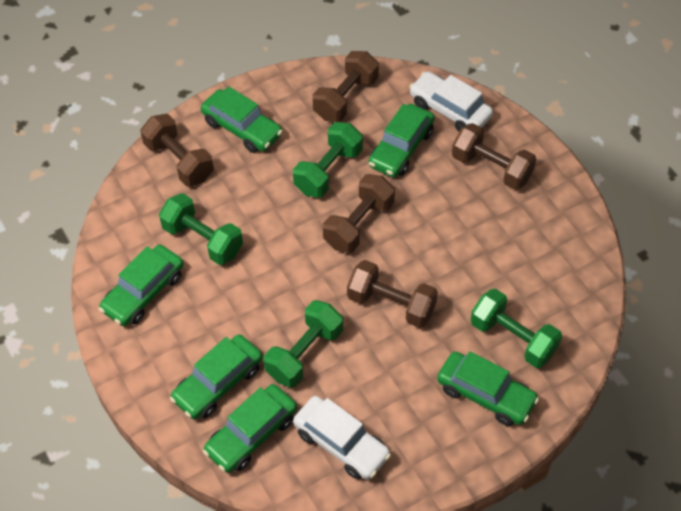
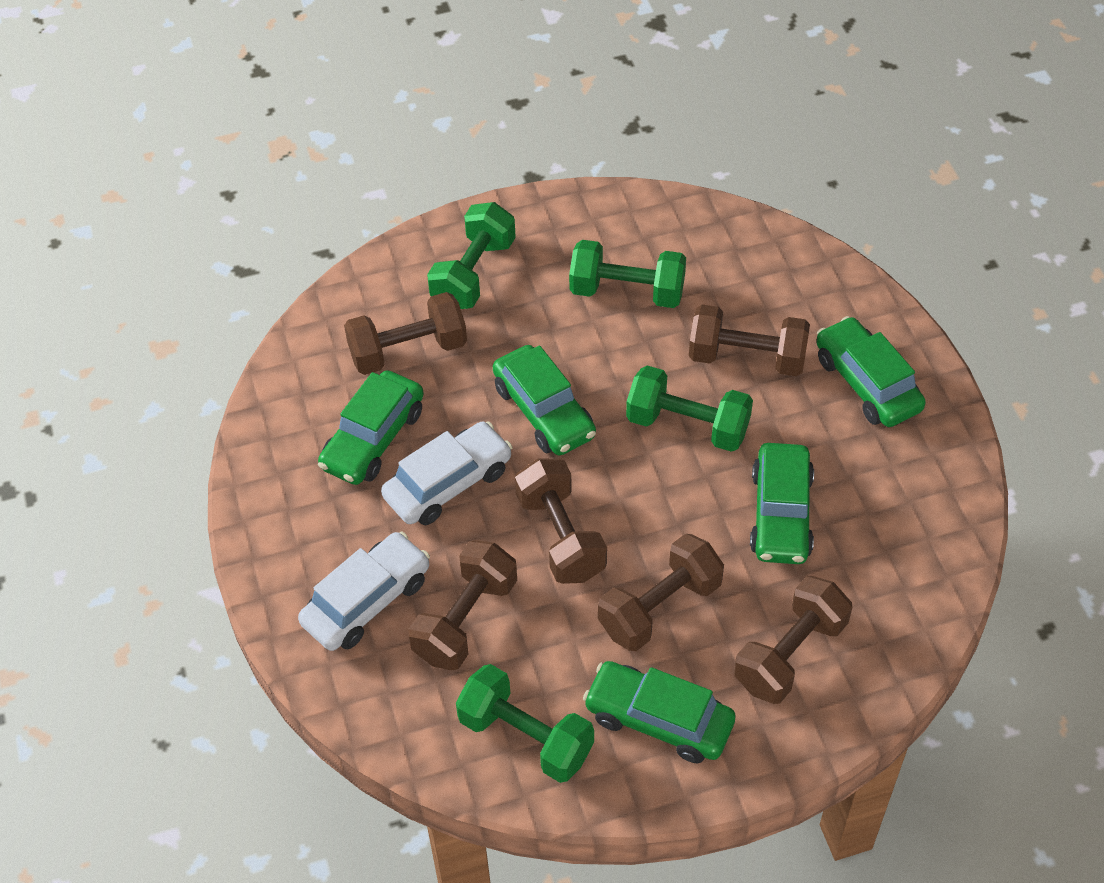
brown dumbbell: 5 -> 6
green car: 6 -> 5

